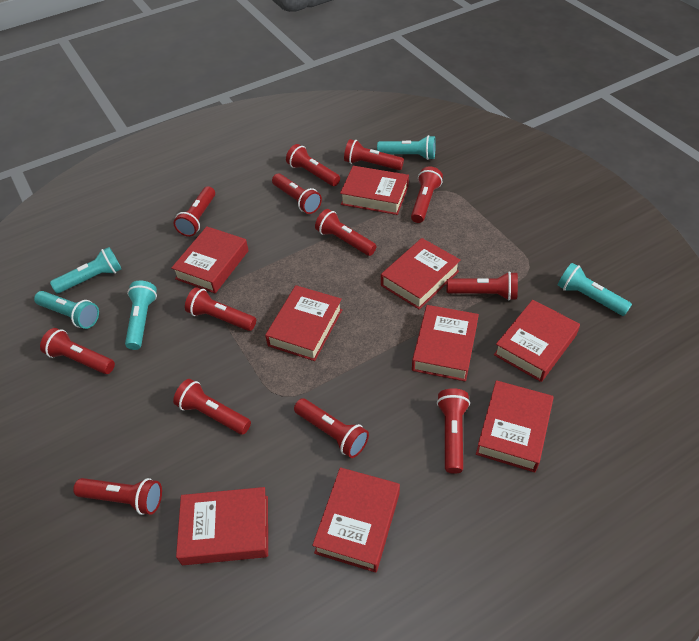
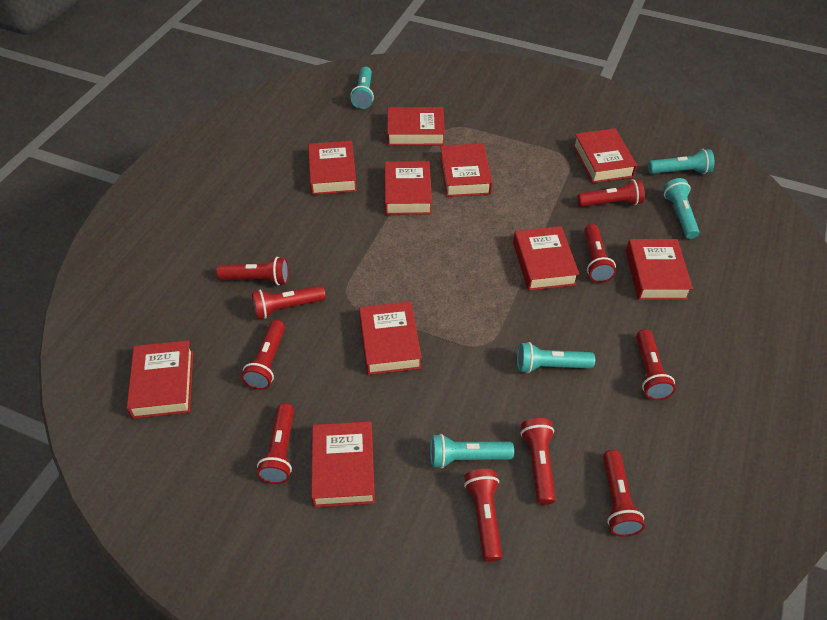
red book: 9 -> 10
red flashlight: 13 -> 10

